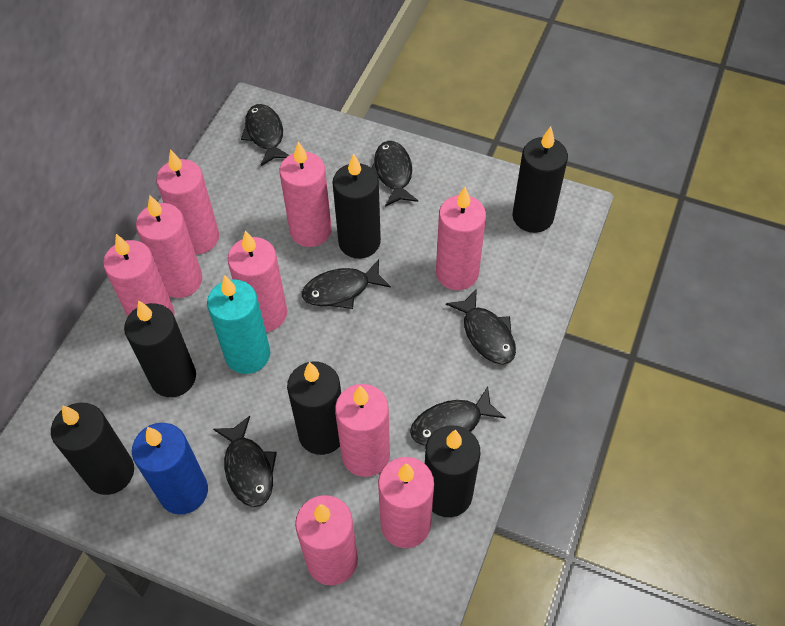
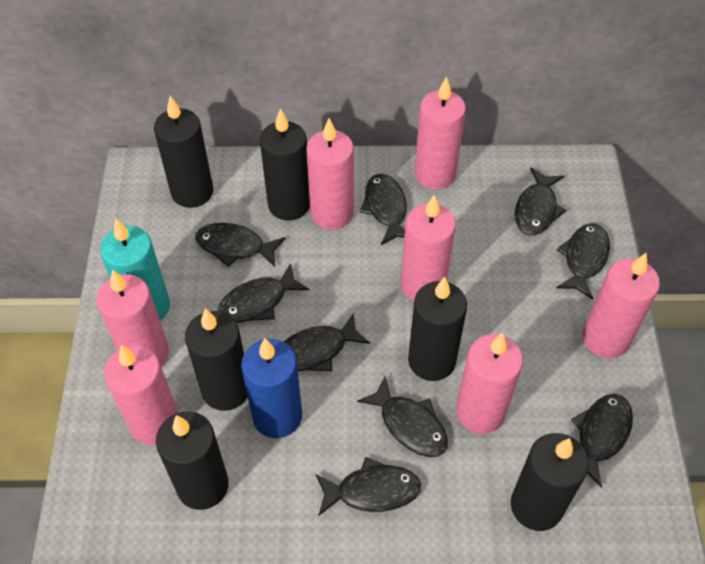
black fish: 6 -> 9
pink candle: 9 -> 7

